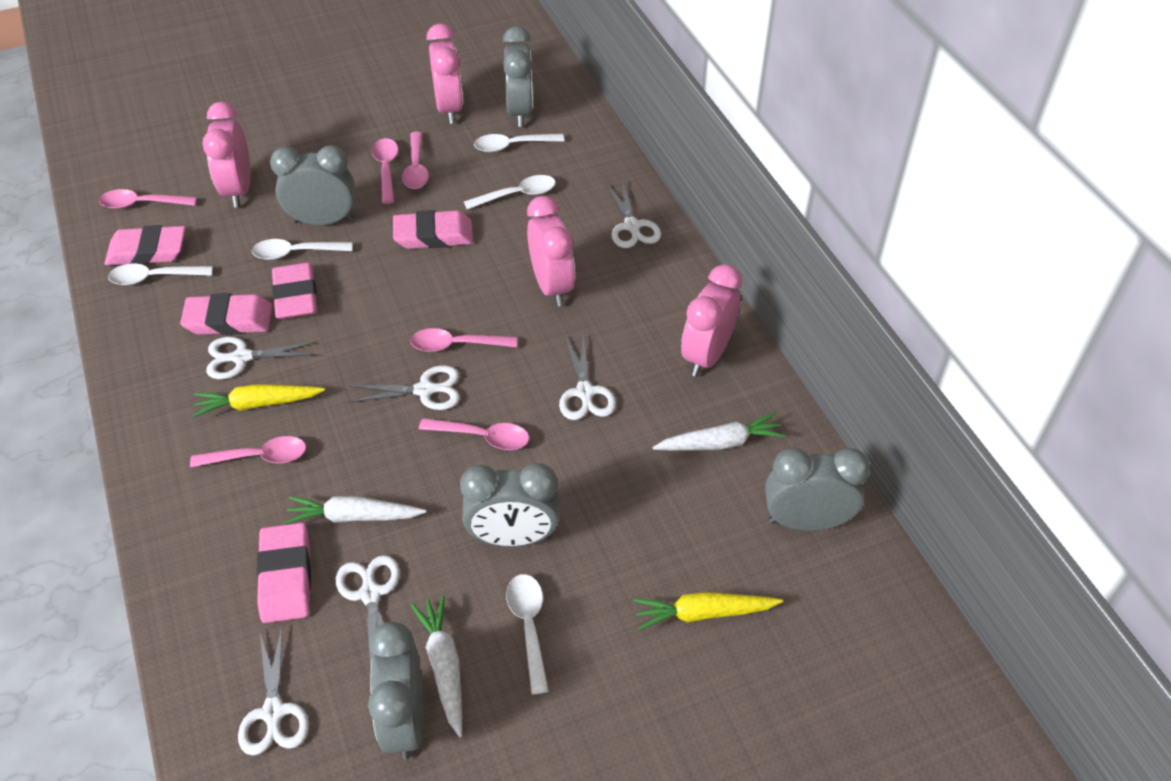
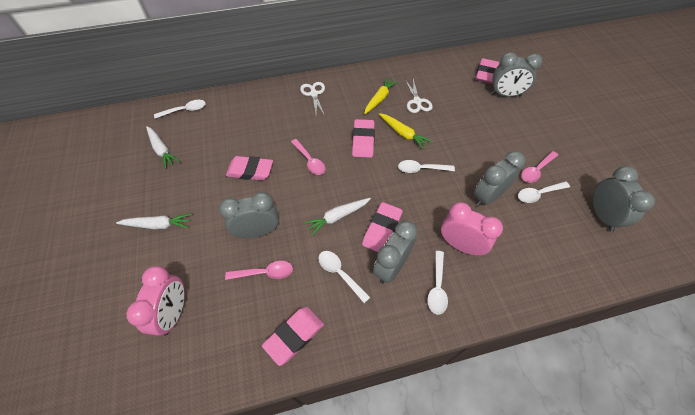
pink clock: 4 -> 2
pink spoon: 6 -> 3
white scissors: 6 -> 2

